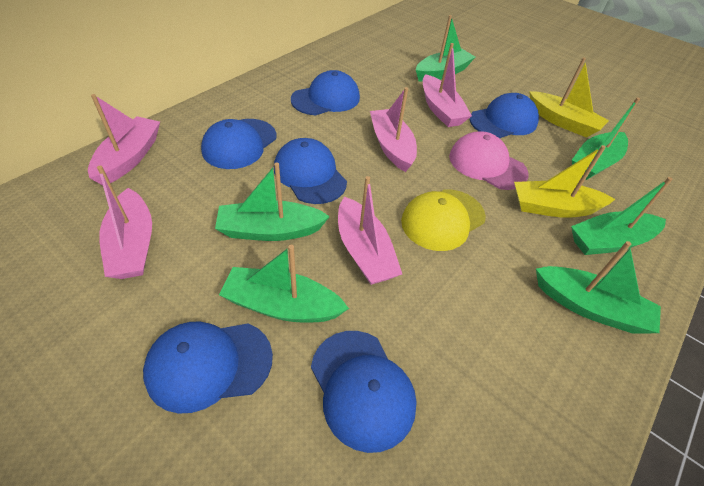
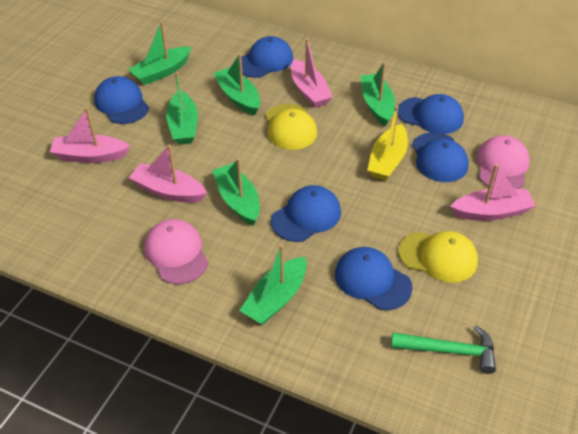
green hammer: 0 -> 1
pink boat: 5 -> 4
pink cap: 1 -> 2
yellow boat: 2 -> 1
yellow cap: 1 -> 2

